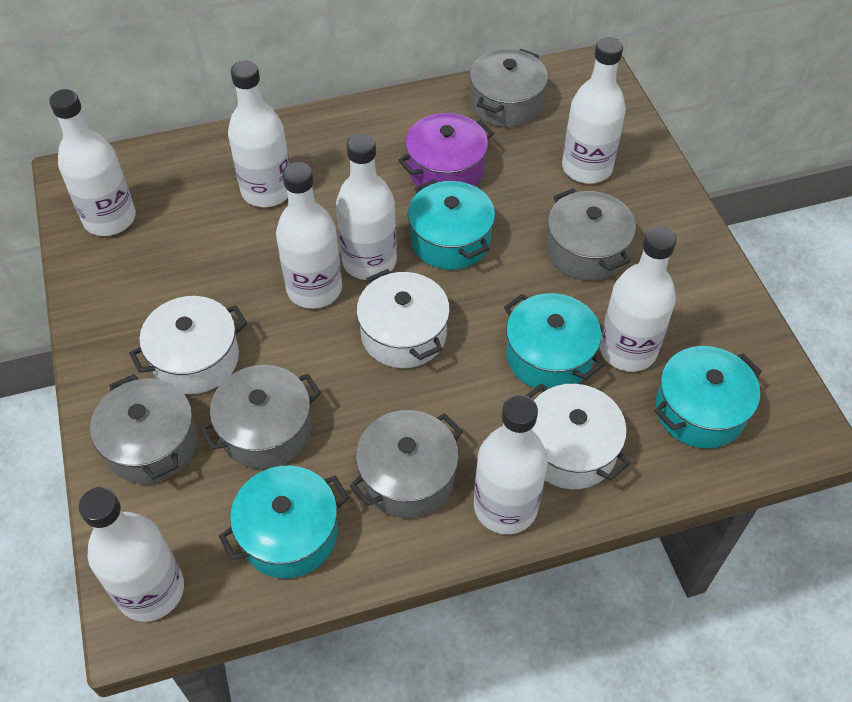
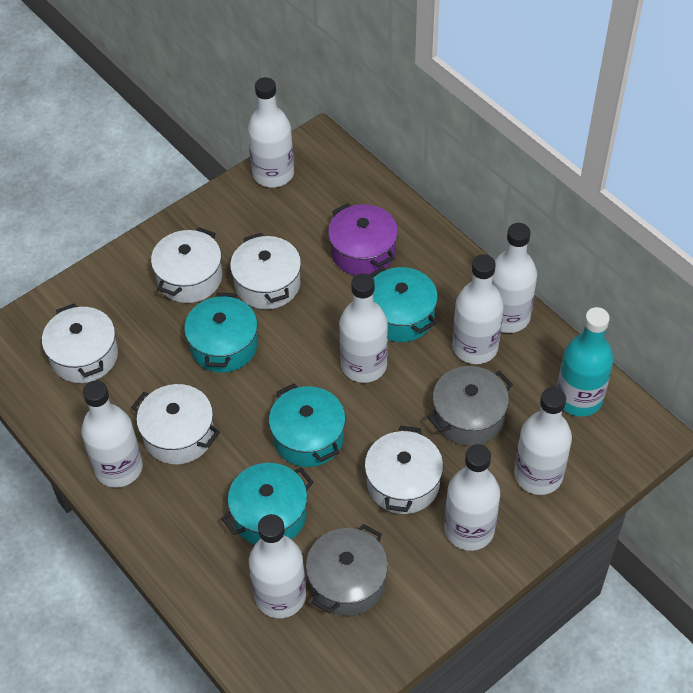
grey pot: 5 -> 2
turquoise bottle: 0 -> 1
white pot: 3 -> 5

